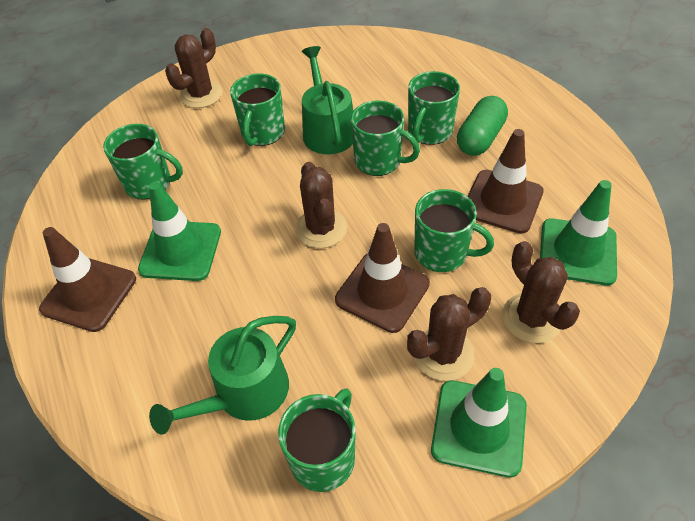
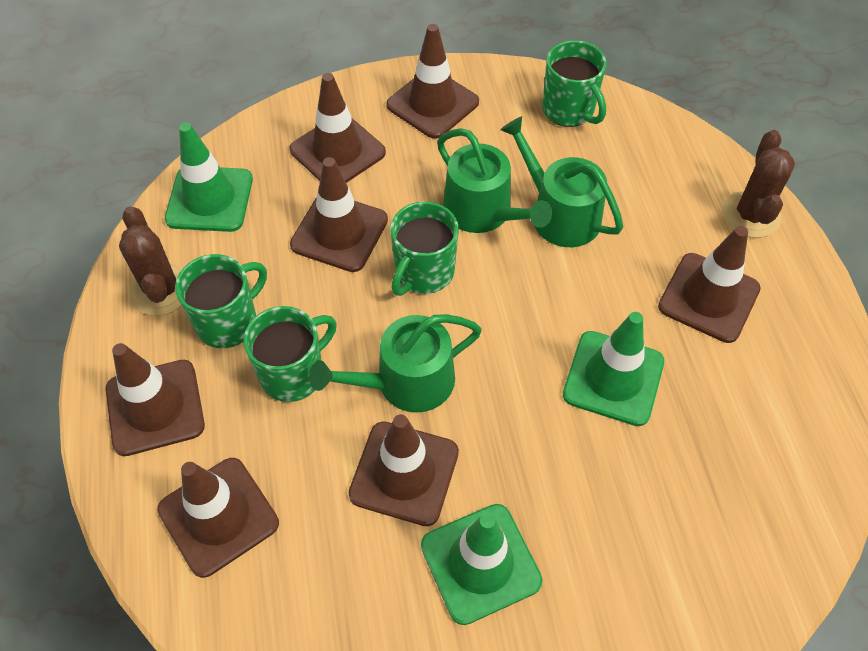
brown cactus: 4 -> 2
brown traffic cone: 3 -> 7
green capsule: 1 -> 0
green mug: 6 -> 4
green watering can: 2 -> 3

